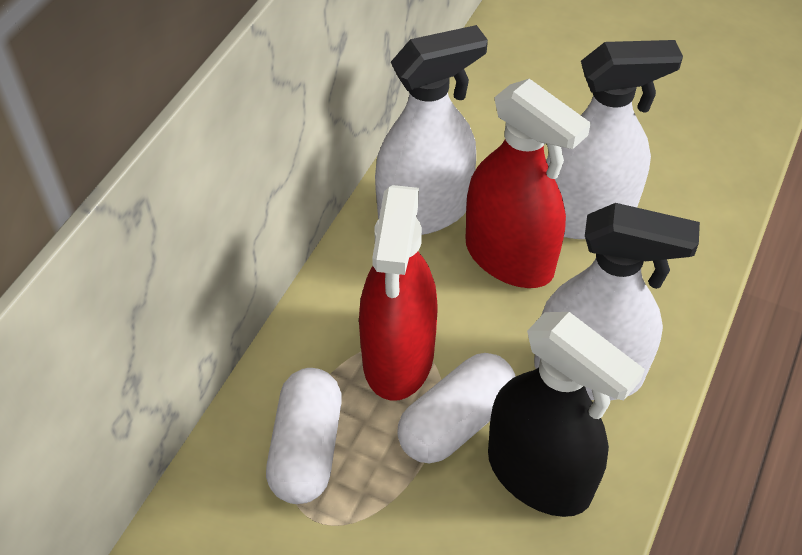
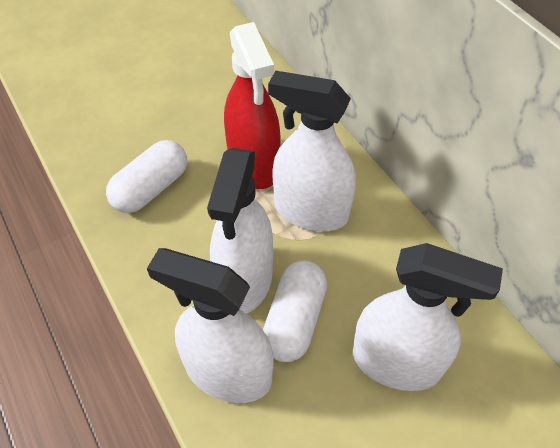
black spray bottle: 1 -> 0
red spray bottle: 2 -> 1
white spray bottle: 3 -> 4

